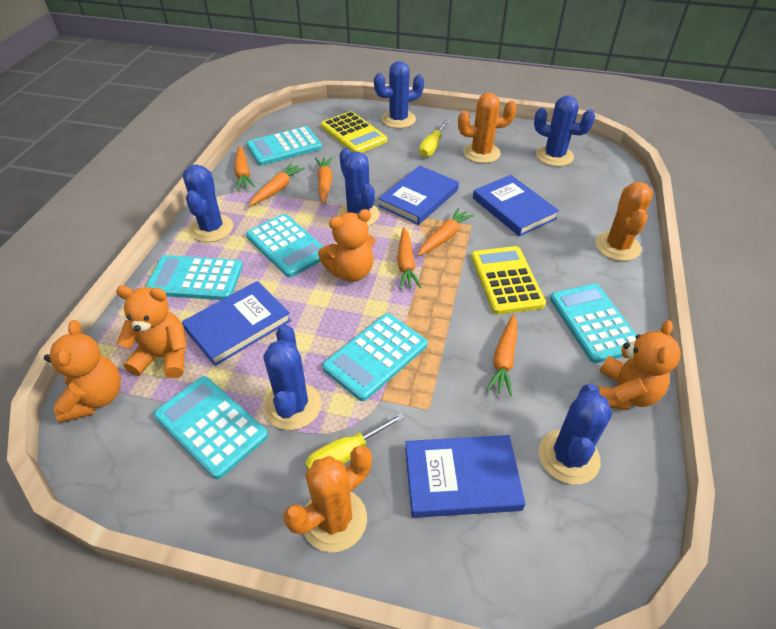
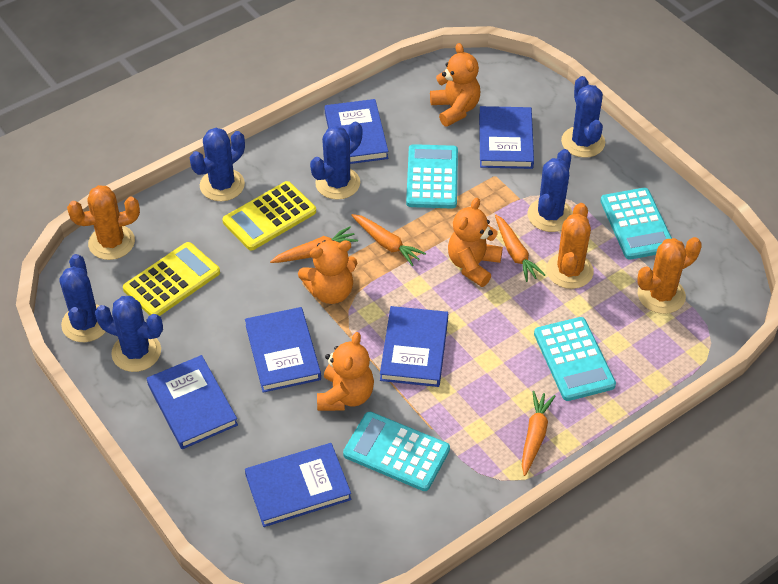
blue book: 4 -> 6
orange carrot: 6 -> 4
turquoise calculator: 6 -> 4
yellow screwdriver: 2 -> 0

